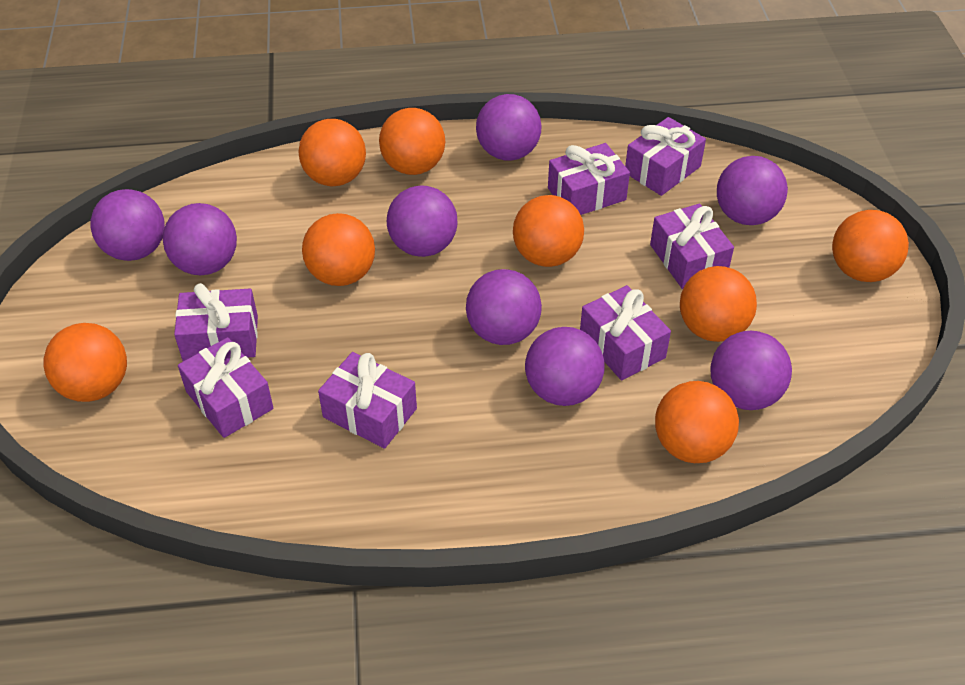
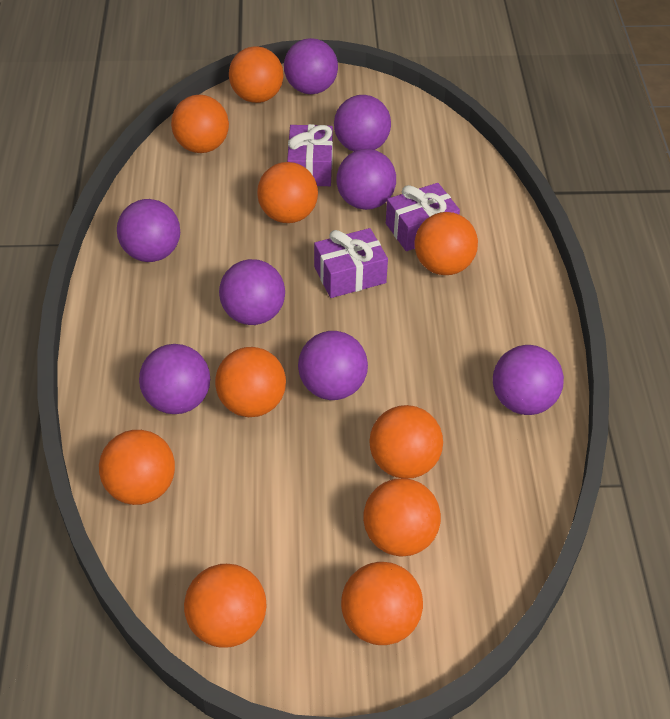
orange ball: 8 -> 10
purple gift: 7 -> 3

